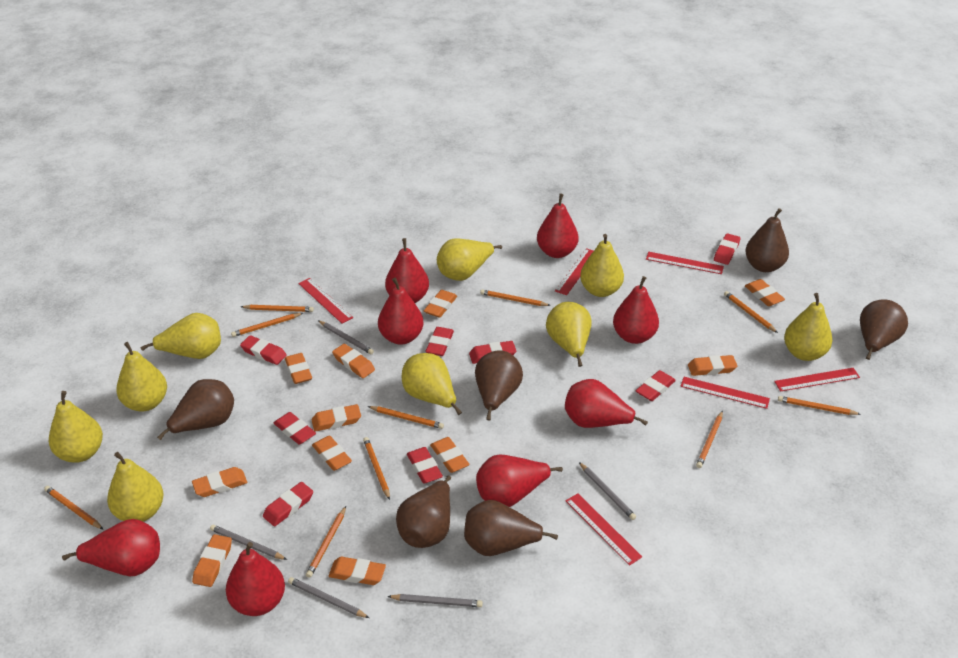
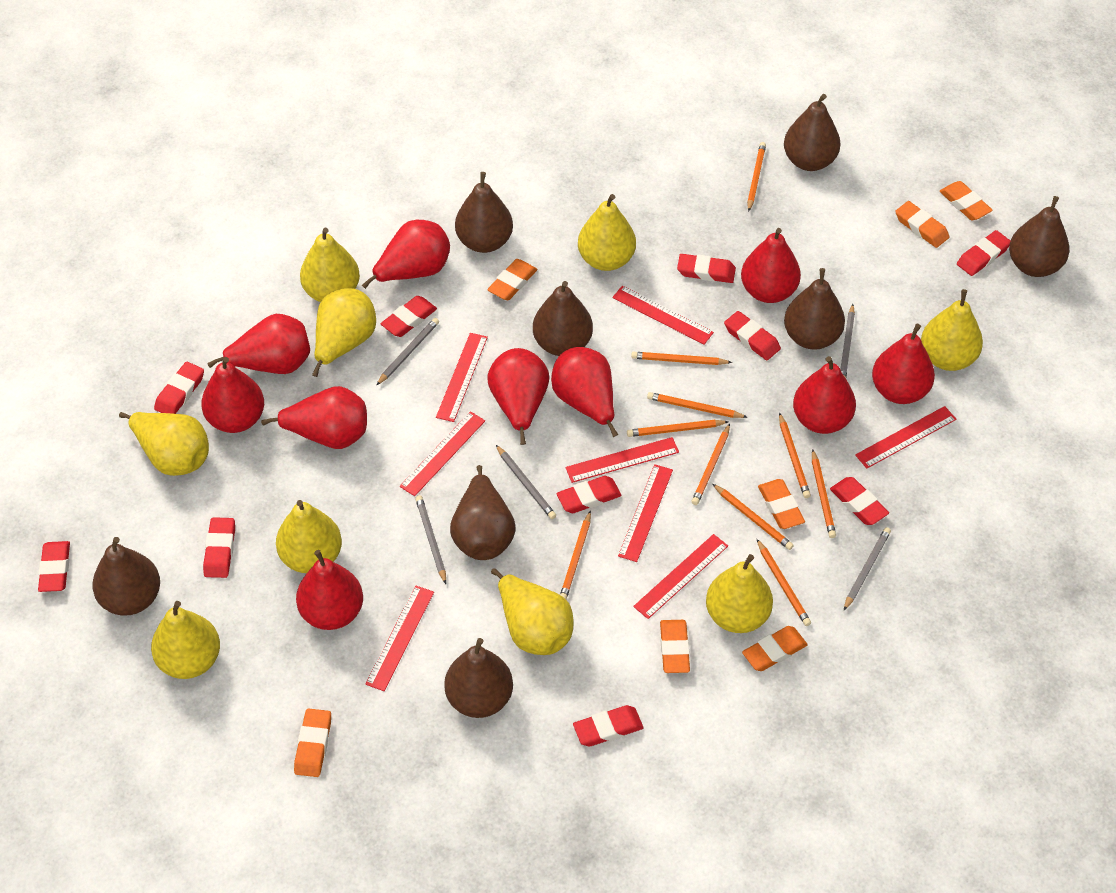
brown pear: 6 -> 8
orange eraser: 11 -> 7
red eraser: 8 -> 10
red pear: 8 -> 10
red ruler: 6 -> 8

